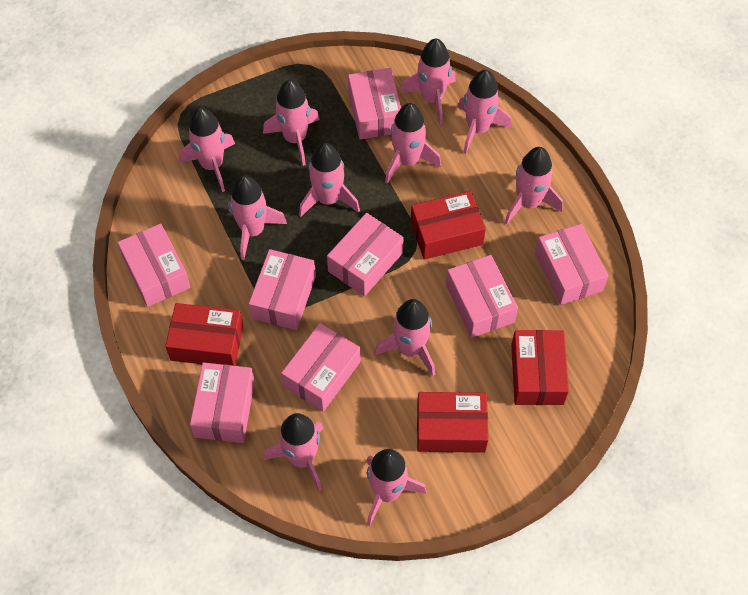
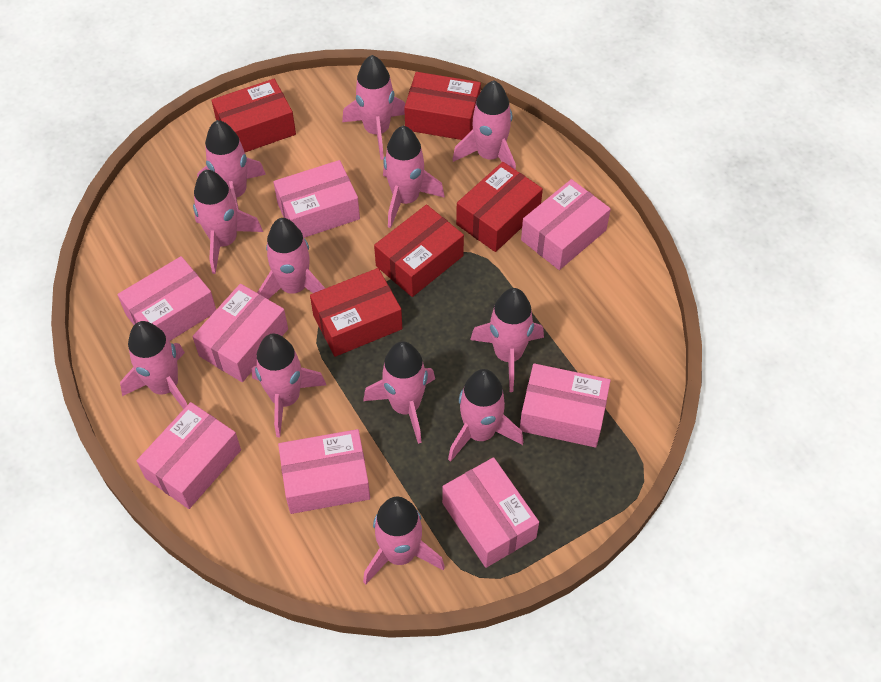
pink rocket: 11 -> 12
red box: 4 -> 5

